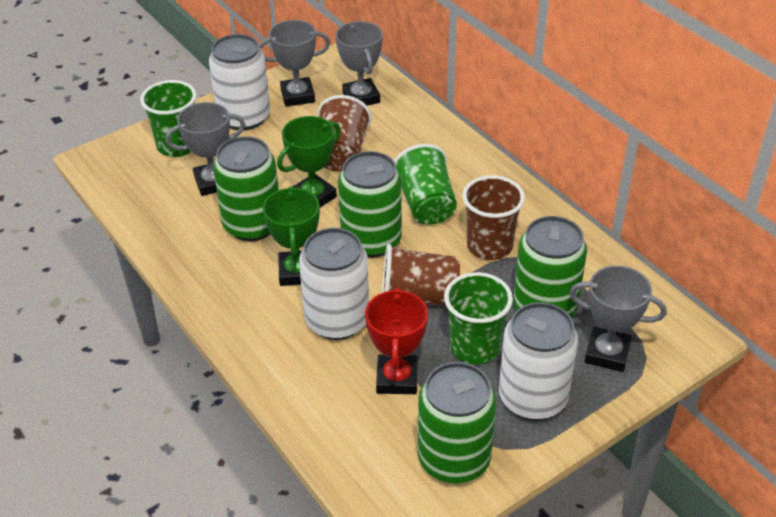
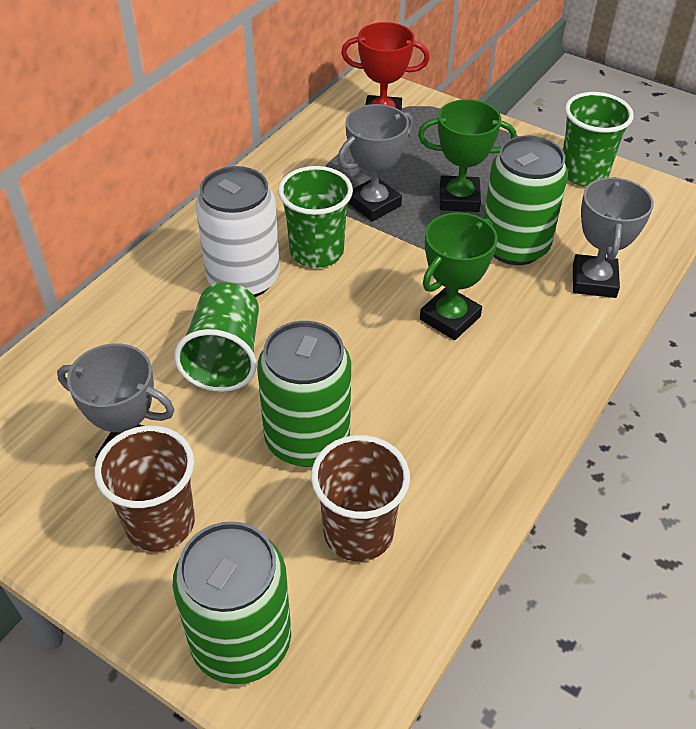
brown cup: 3 -> 2
green can: 4 -> 3
grey trophy: 4 -> 3
white can: 3 -> 1

